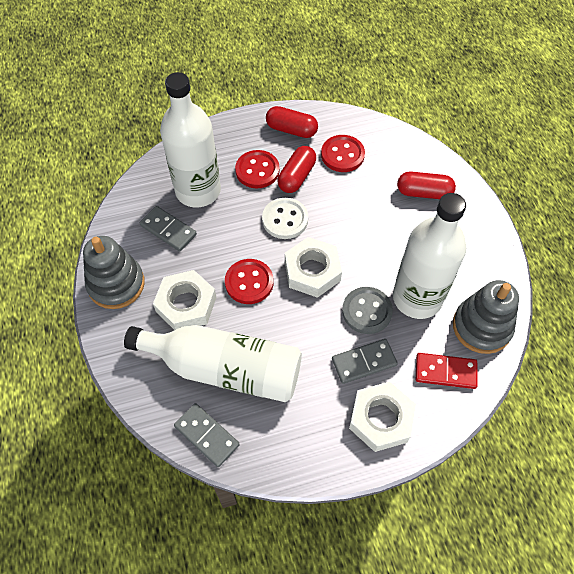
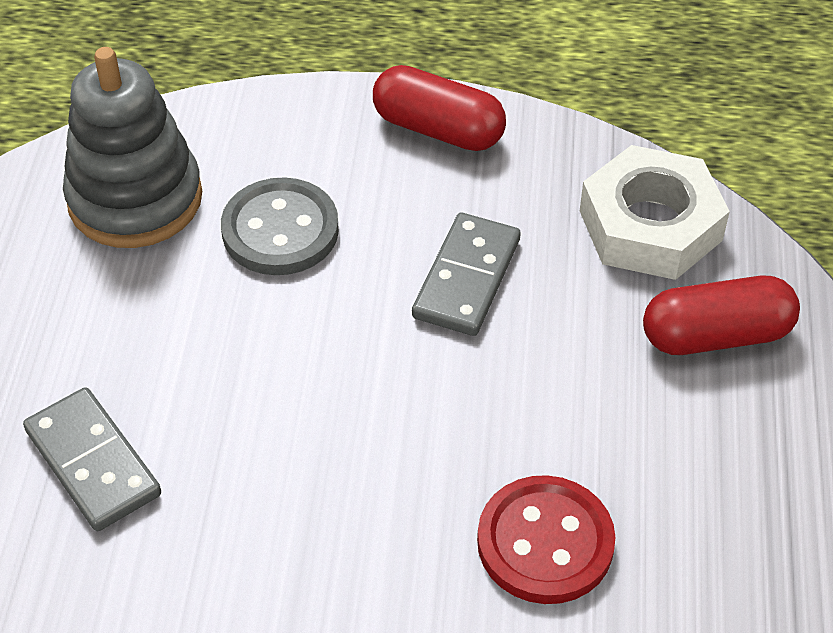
grey domino: 3 -> 2
grey stacking toy: 2 -> 1
red button: 3 -> 1
red capsule: 3 -> 2
red domino: 1 -> 0
white bottle: 3 -> 0
white button: 1 -> 0
white nut: 3 -> 1

